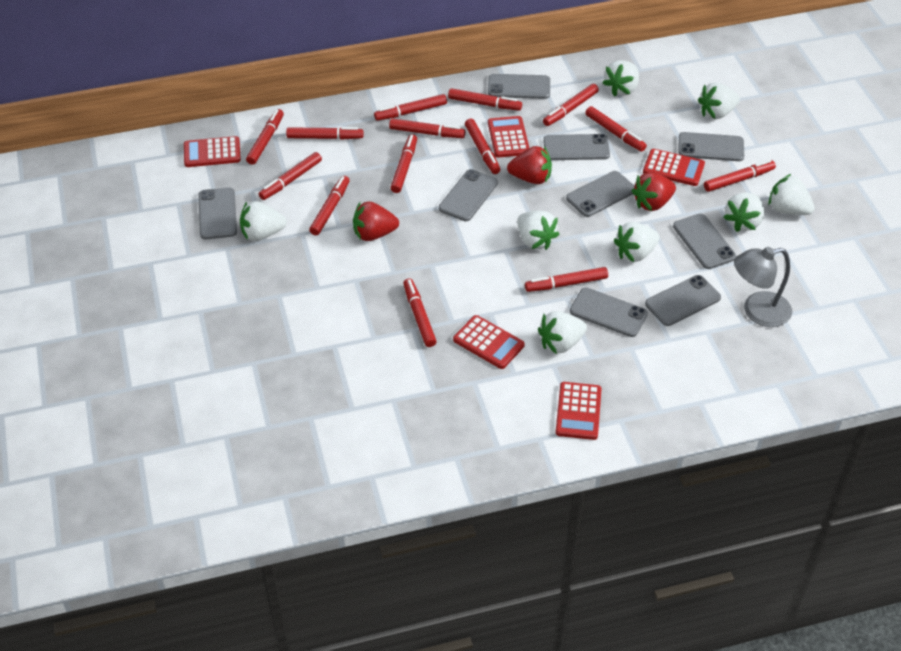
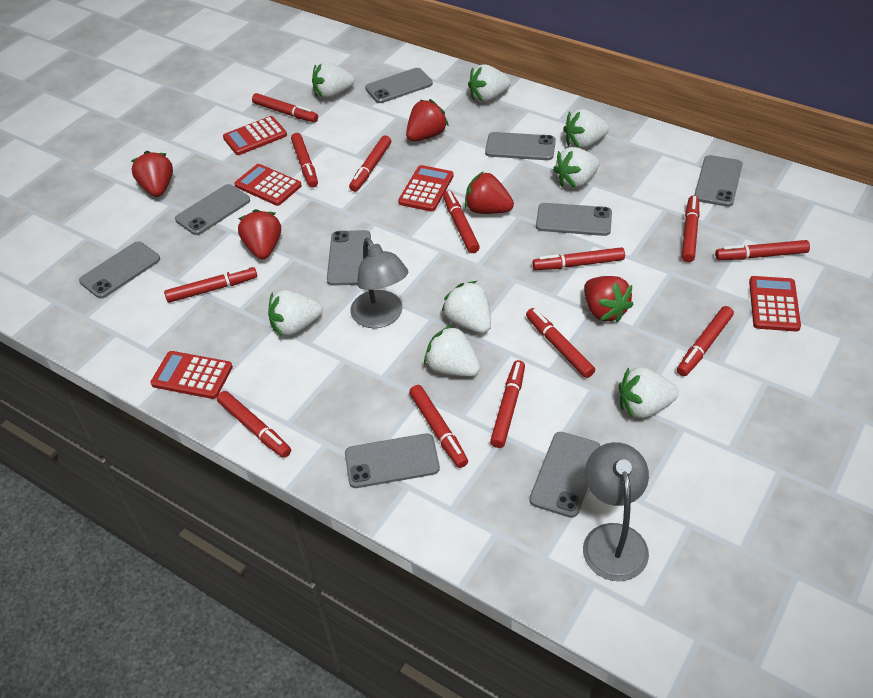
grey lamp: 1 -> 2
red marker: 14 -> 13
red strawberry: 3 -> 5

